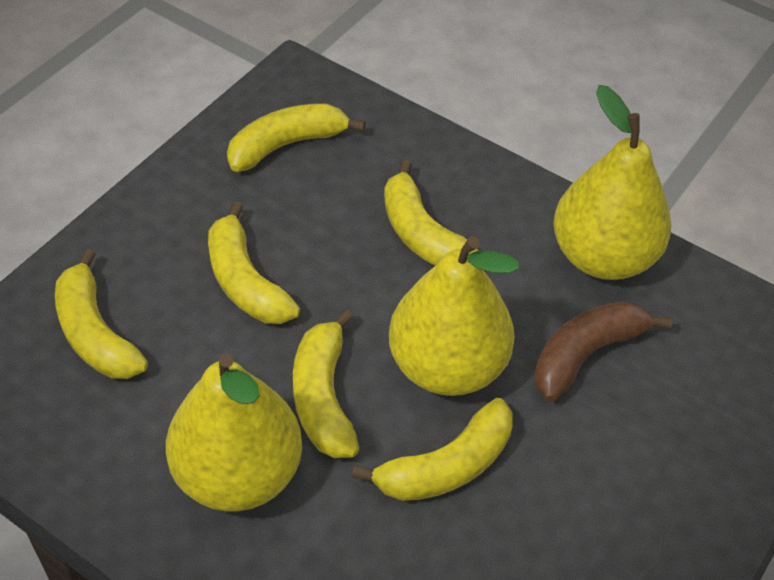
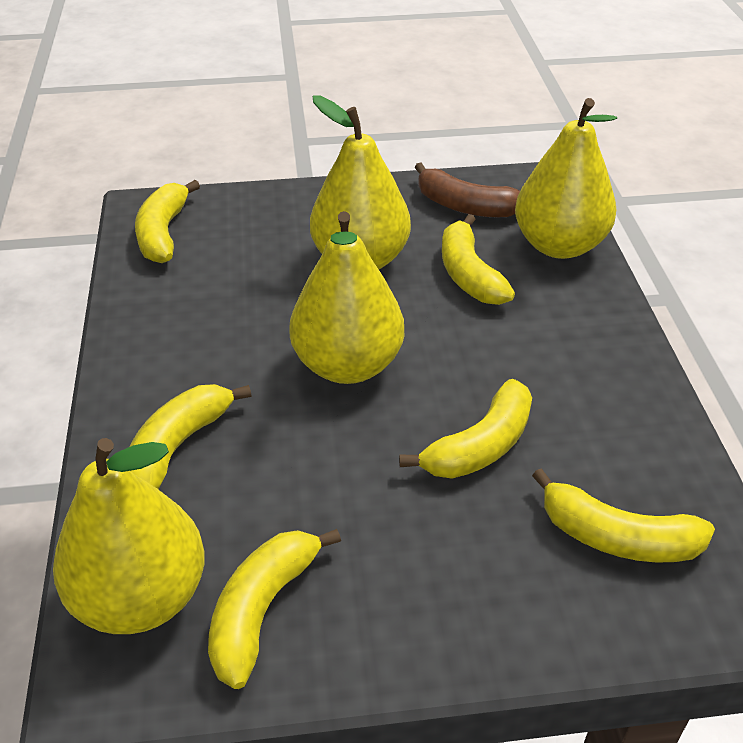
yellow pear: 3 -> 4

